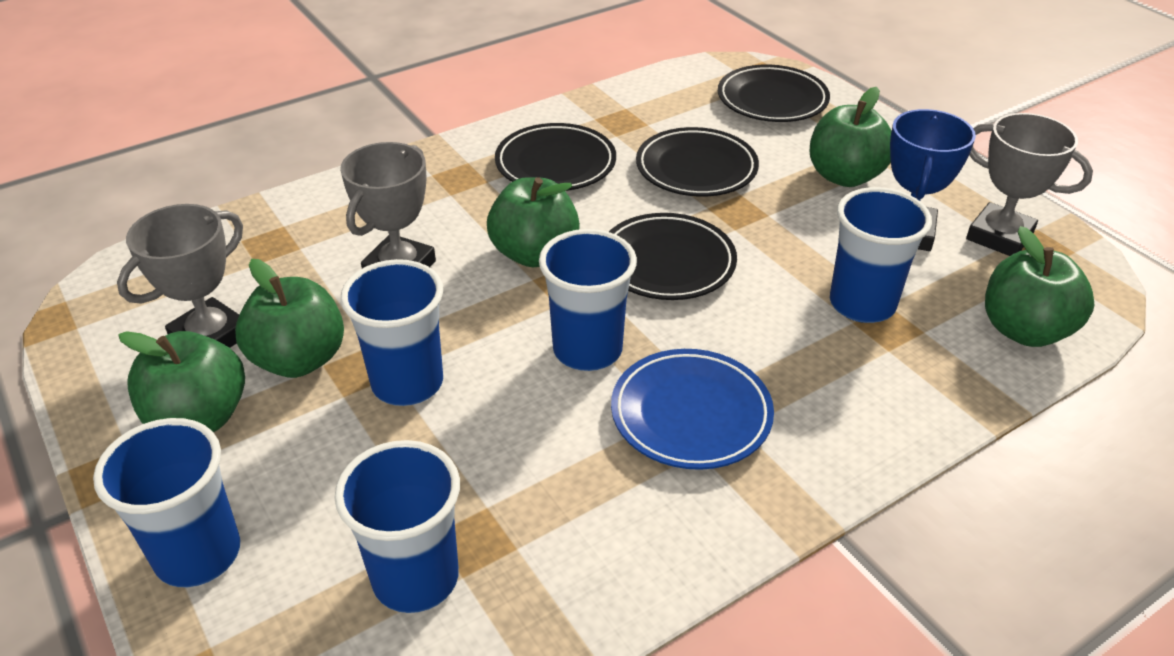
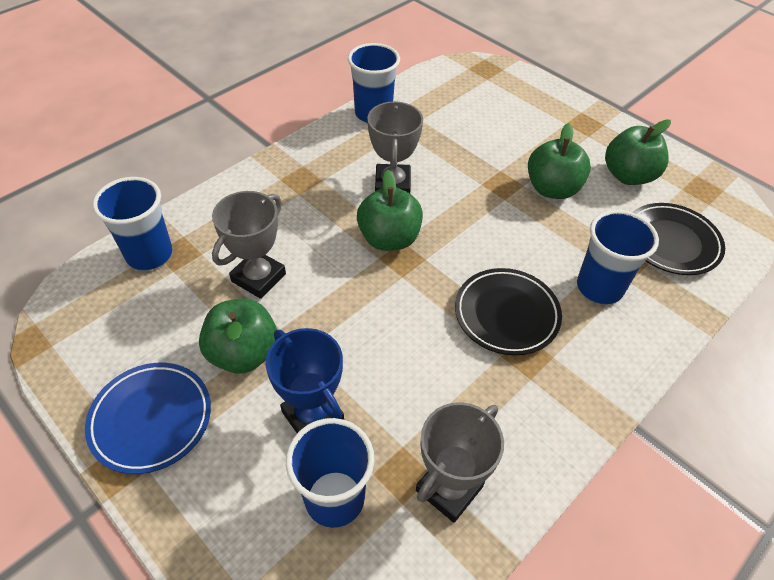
black plate: 4 -> 2
blue cup: 5 -> 4
green apple: 5 -> 4

